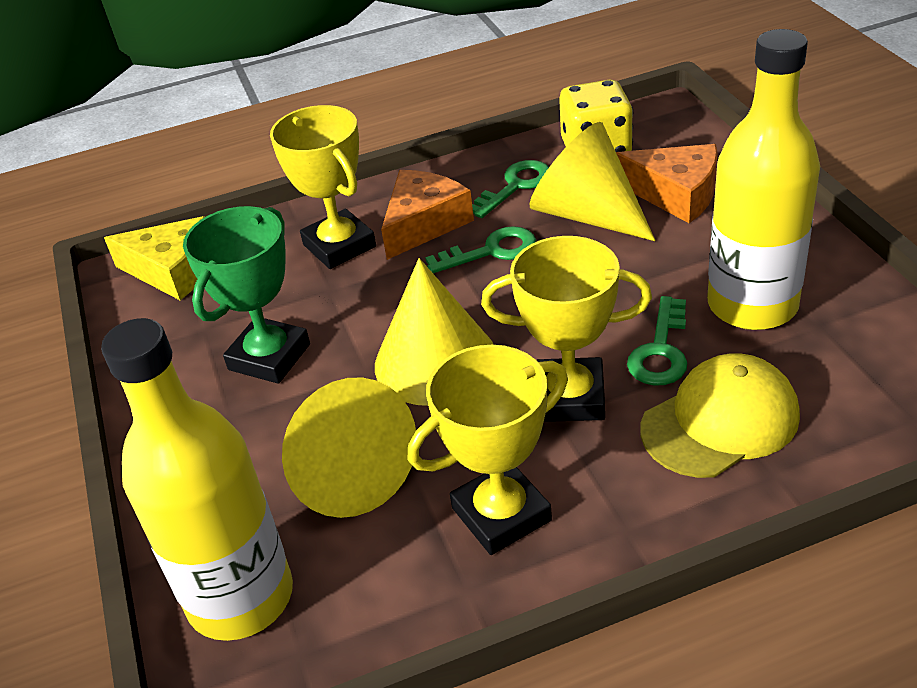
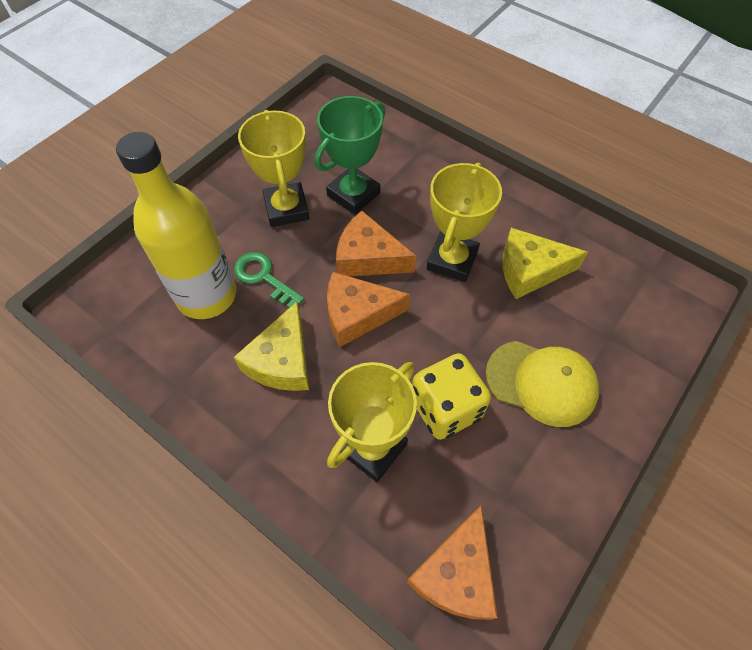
green key: 3 -> 1
orange cheese: 2 -> 3
yellow bottle: 2 -> 1
yellow cheese: 1 -> 2
yellow cone: 3 -> 0

